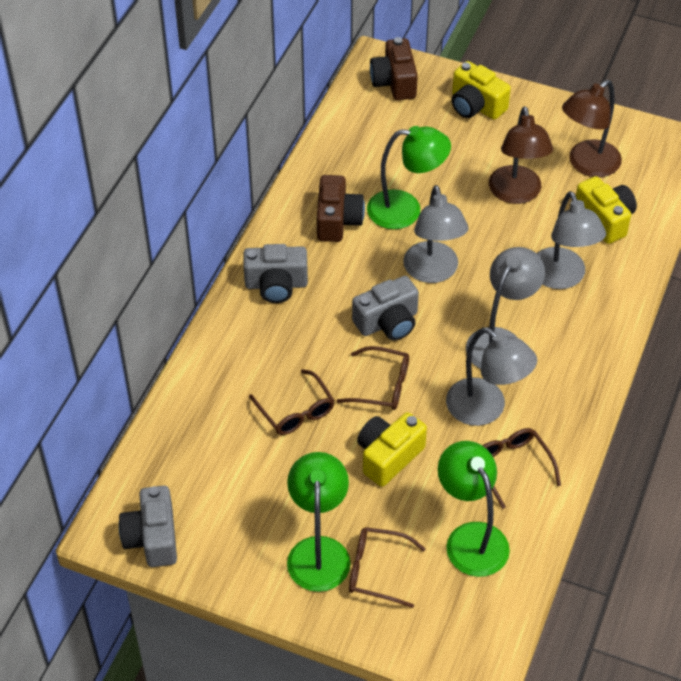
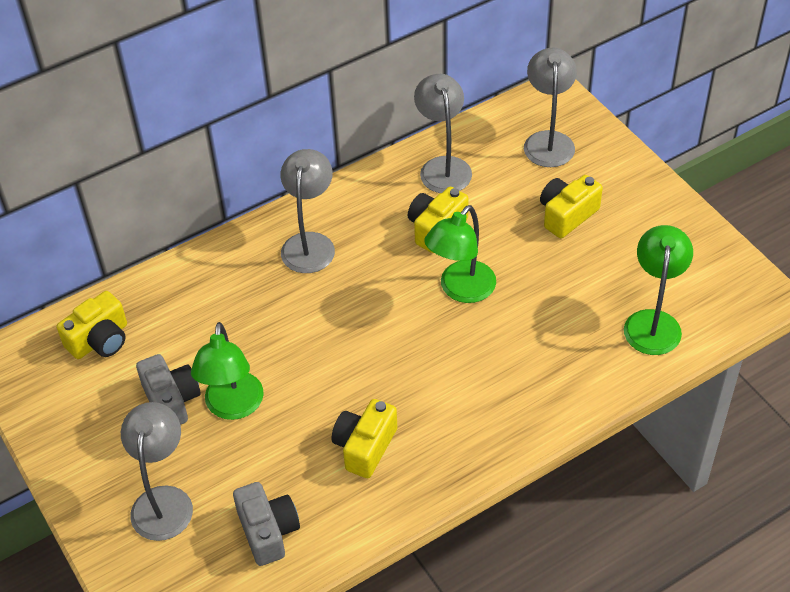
brown camera: 2 -> 0
brown glasses: 4 -> 0
brown lamp: 2 -> 0
grey camera: 3 -> 2
yellow camera: 3 -> 4

